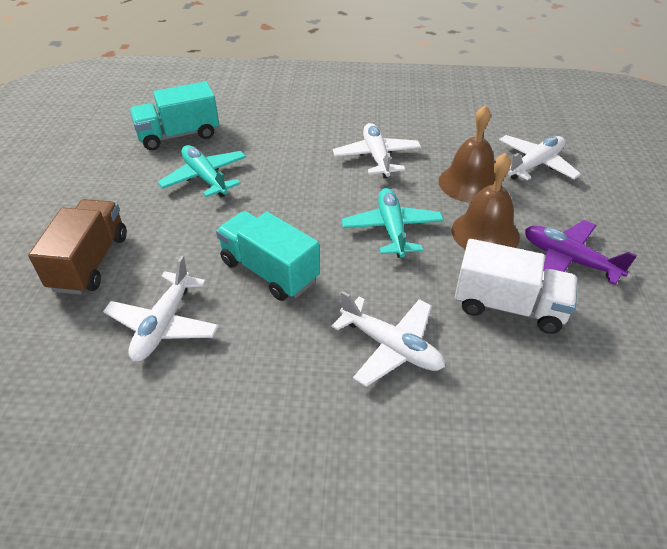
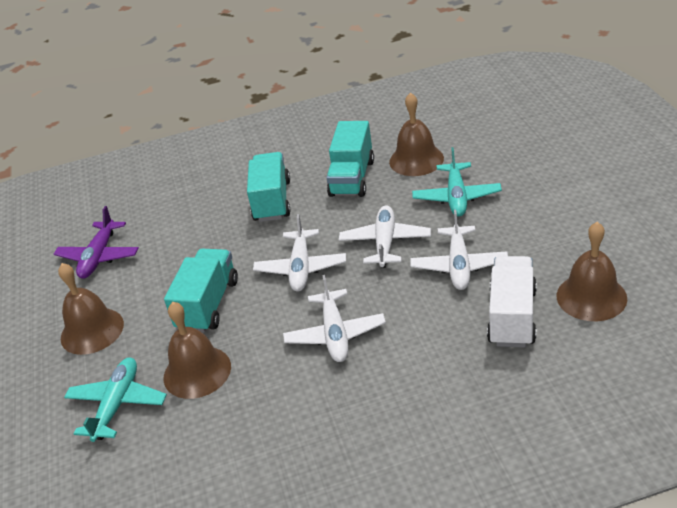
brown bell: 2 -> 4
brown truck: 1 -> 0
turquoise truck: 2 -> 3

